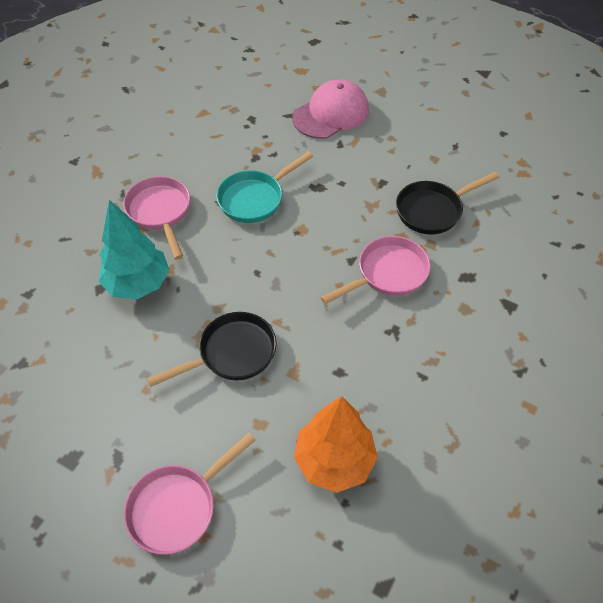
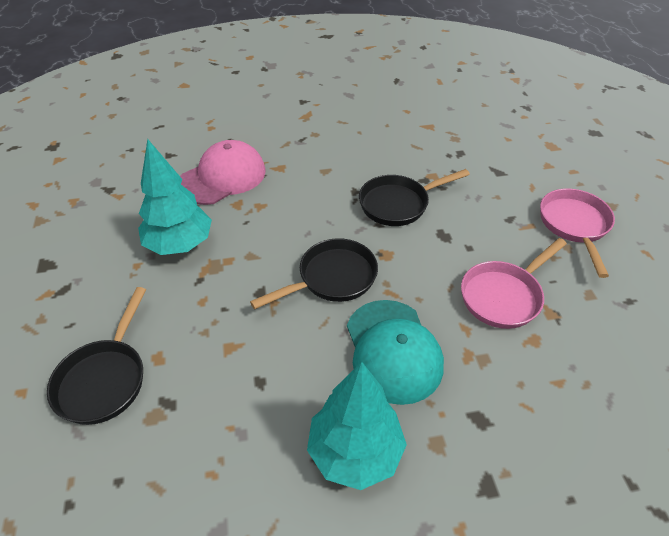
black pan: 2 -> 3
orange tree: 1 -> 0
pink pan: 3 -> 2
turquoise cap: 0 -> 1
turquoise pan: 1 -> 0
turquoise tree: 1 -> 2

